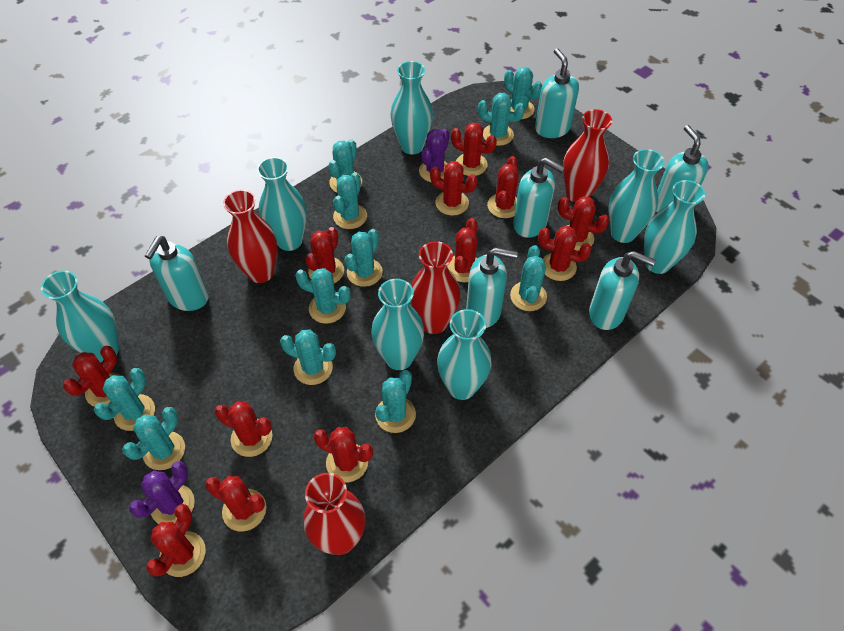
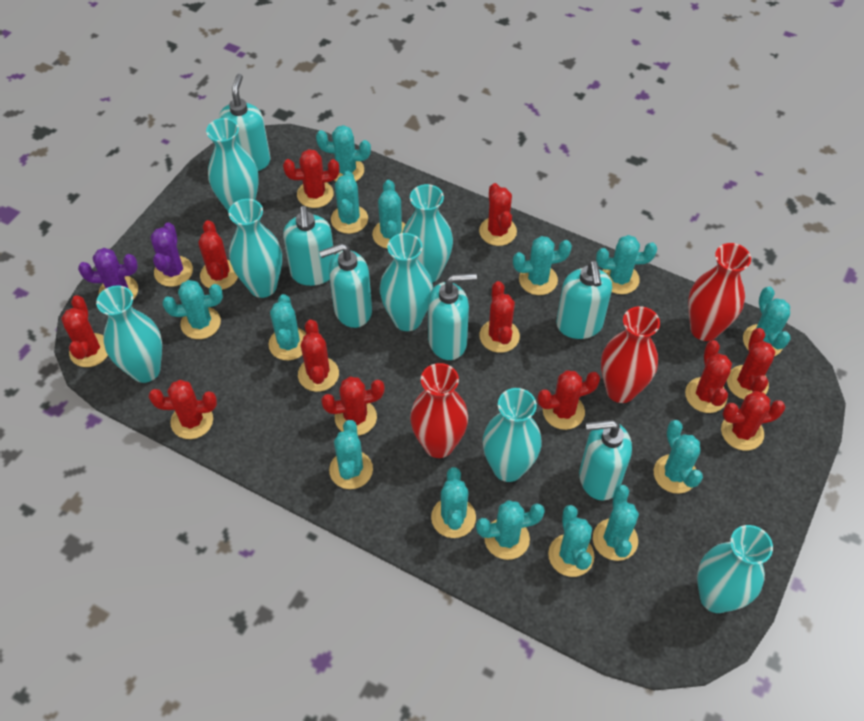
red vase: 4 -> 3
turquoise cactus: 11 -> 14

